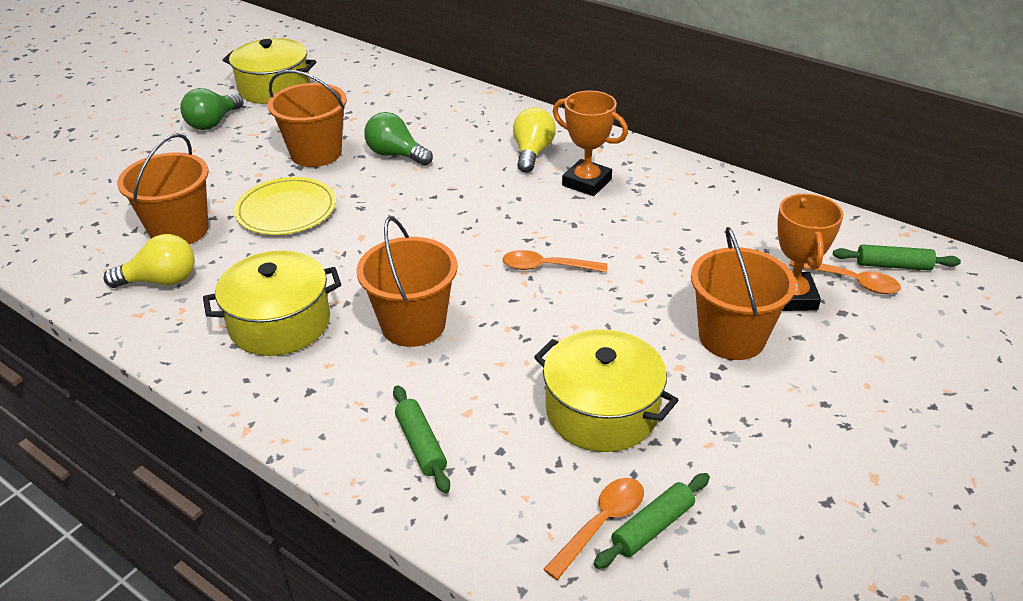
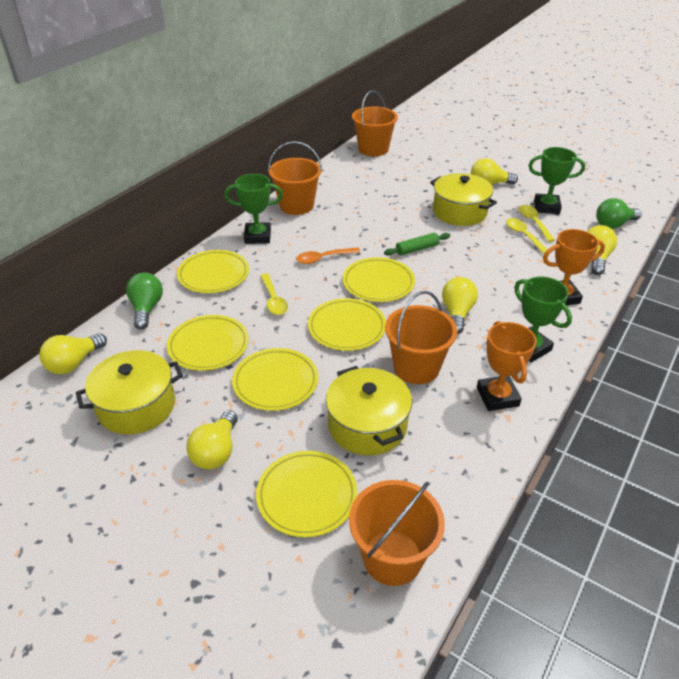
green rolling pin: 3 -> 1
green trophy: 0 -> 3
orange spoon: 3 -> 1
yellow light bulb: 2 -> 5
yellow plate: 1 -> 6
yellow spoon: 0 -> 3

